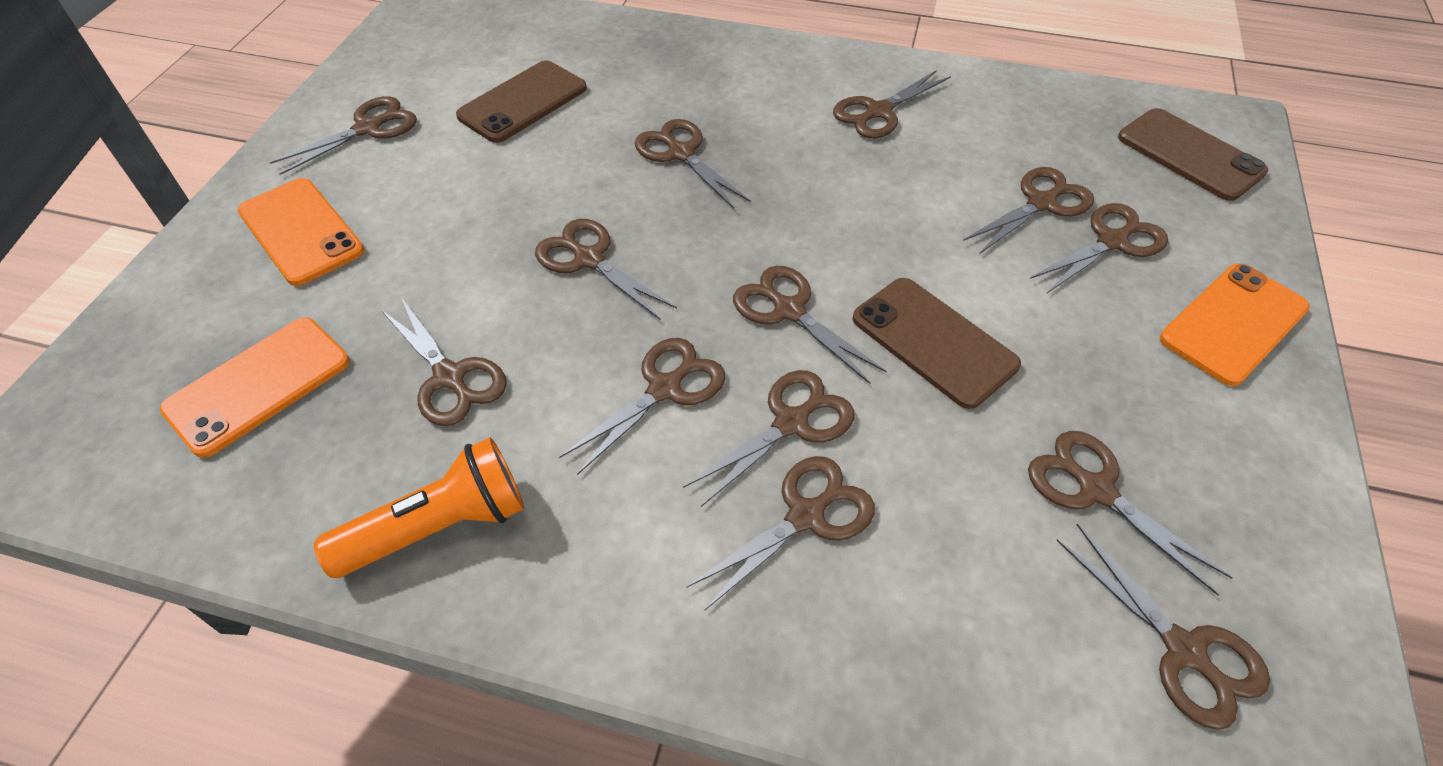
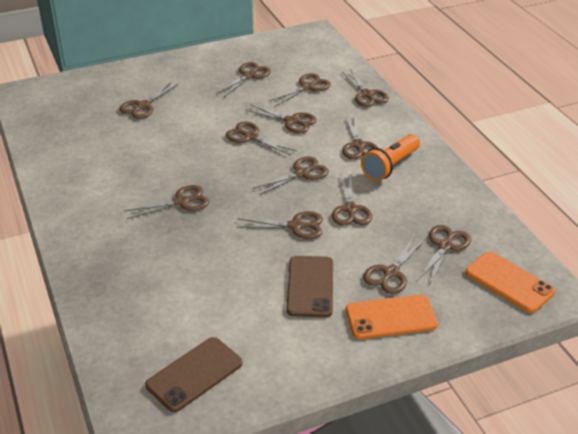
brown phone: 3 -> 2
orange phone: 3 -> 2

